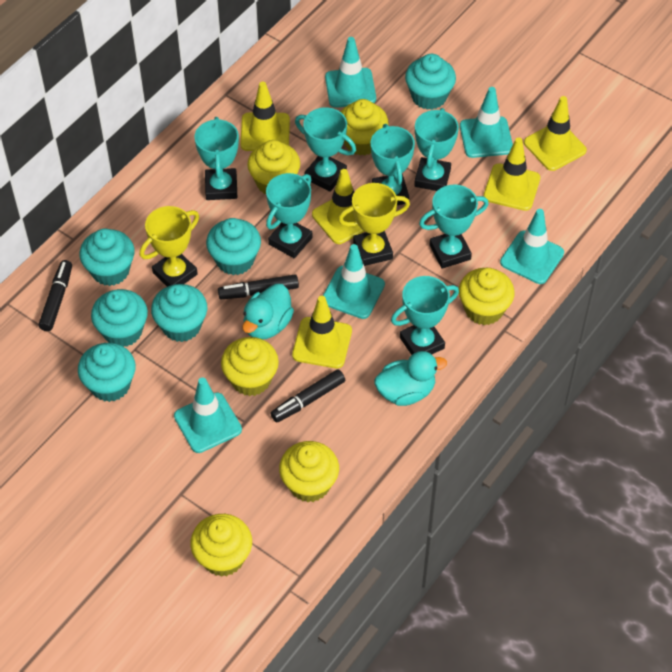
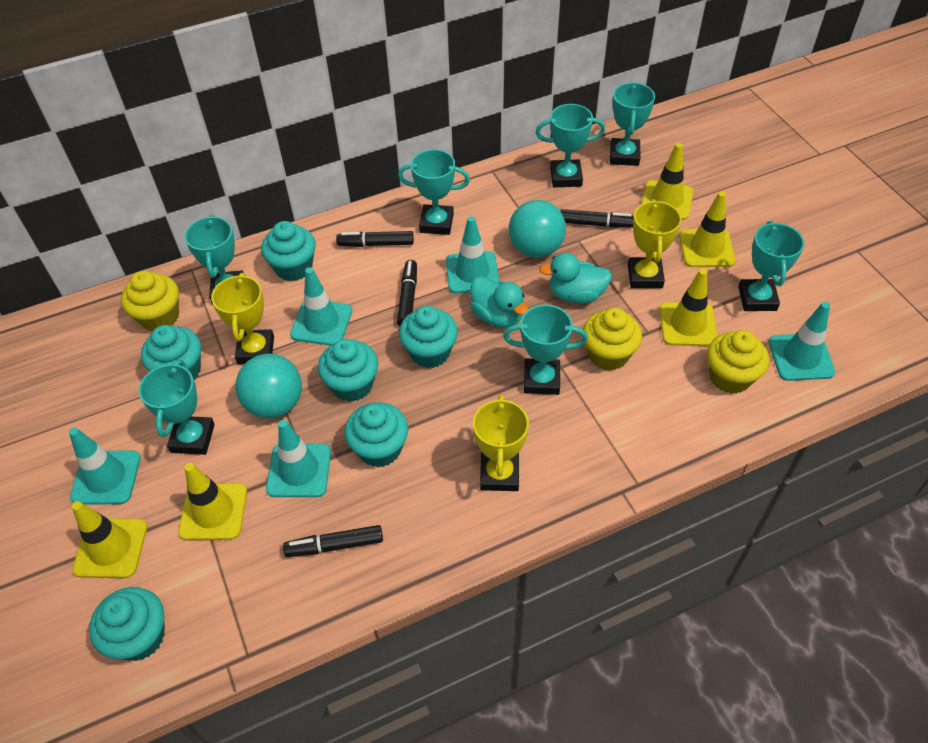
black marker: 3 -> 4
turquoise ball: 0 -> 2
yellow cupcake: 6 -> 3
yellow trophy: 2 -> 3

